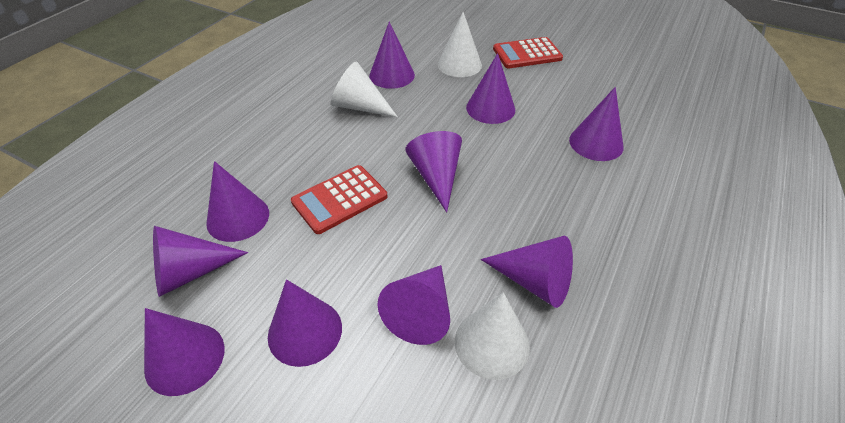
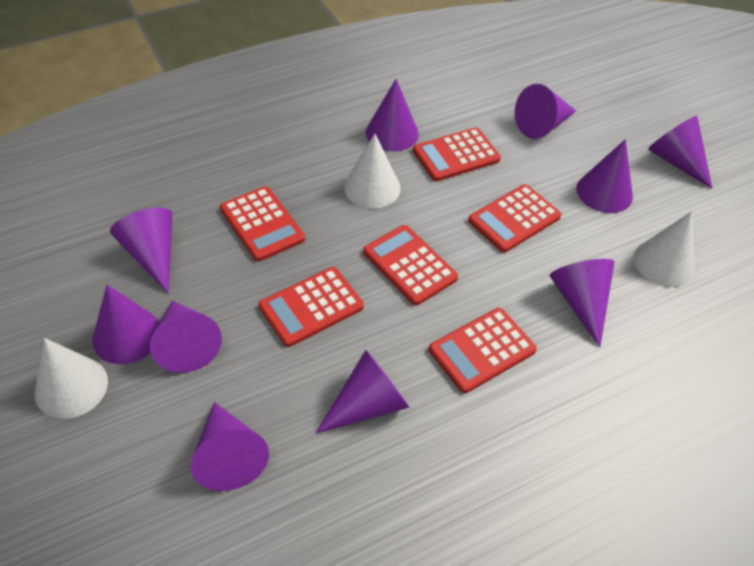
red calculator: 2 -> 6

